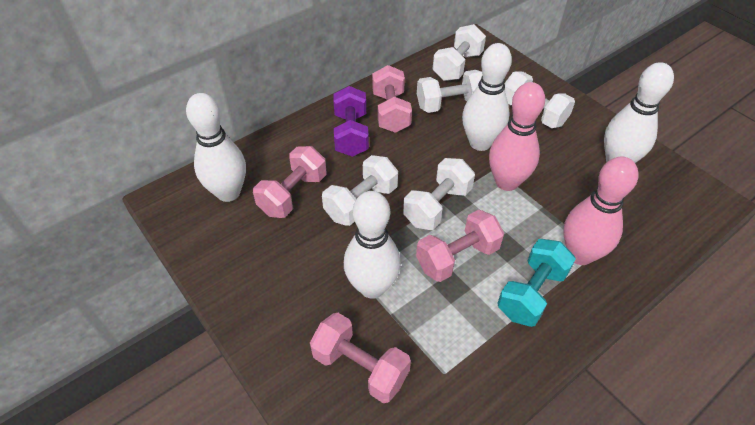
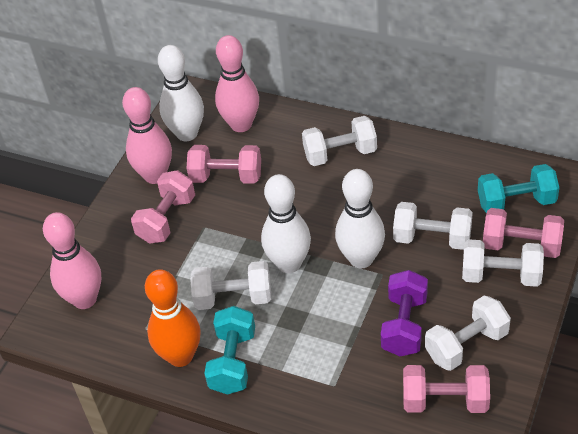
orange bowling pin: 0 -> 1
pink bowling pin: 2 -> 3
turquoise dumbbell: 1 -> 2
white bowling pin: 4 -> 3

